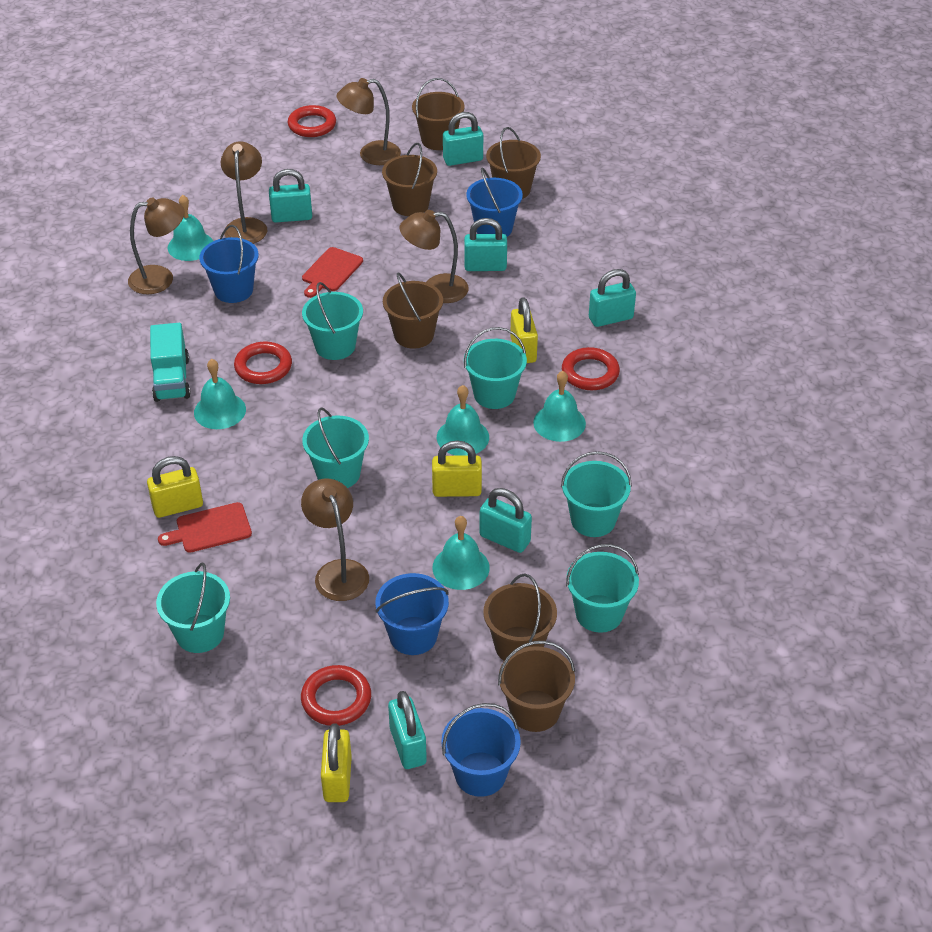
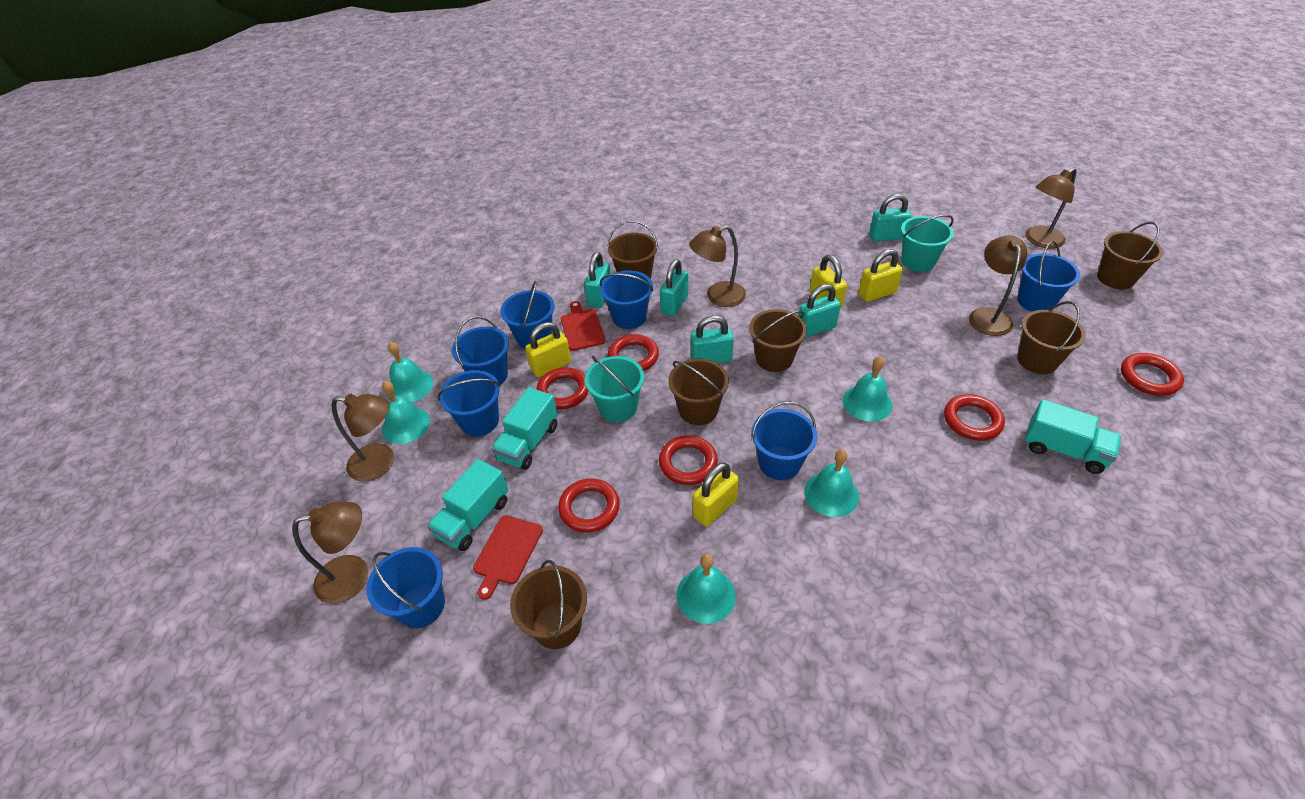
blue bucket: 4 -> 7
red ring: 4 -> 6
turquoise bucket: 6 -> 2
turquoise padlock: 6 -> 5
turquoise truck: 1 -> 3

